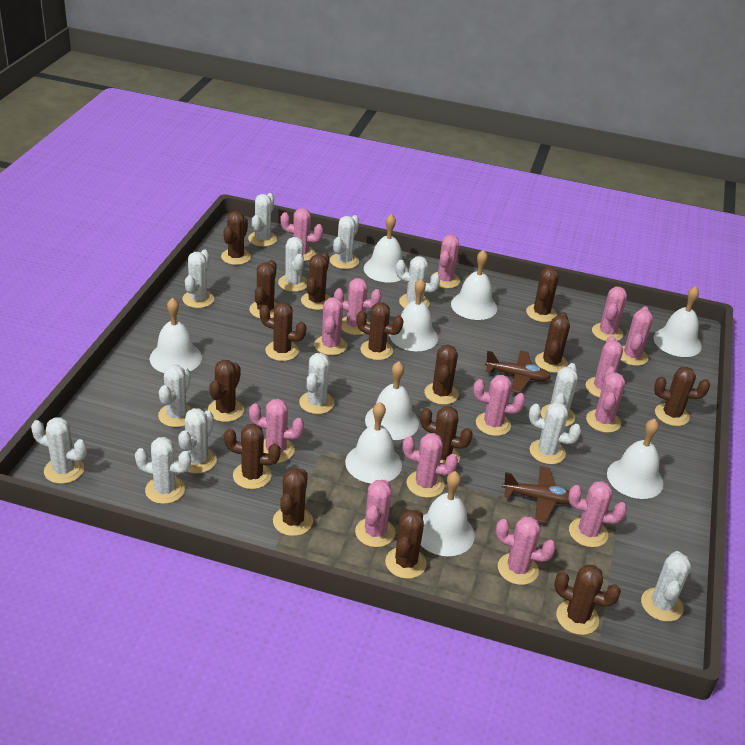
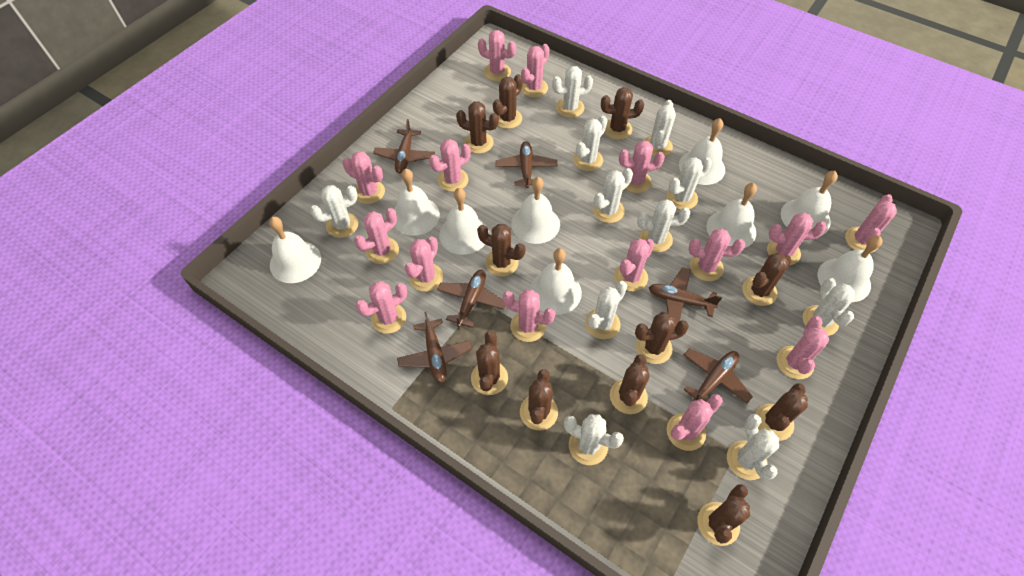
brown cactus: 15 -> 11
brown plane: 2 -> 6
pink cactus: 14 -> 15
white cactus: 13 -> 11

